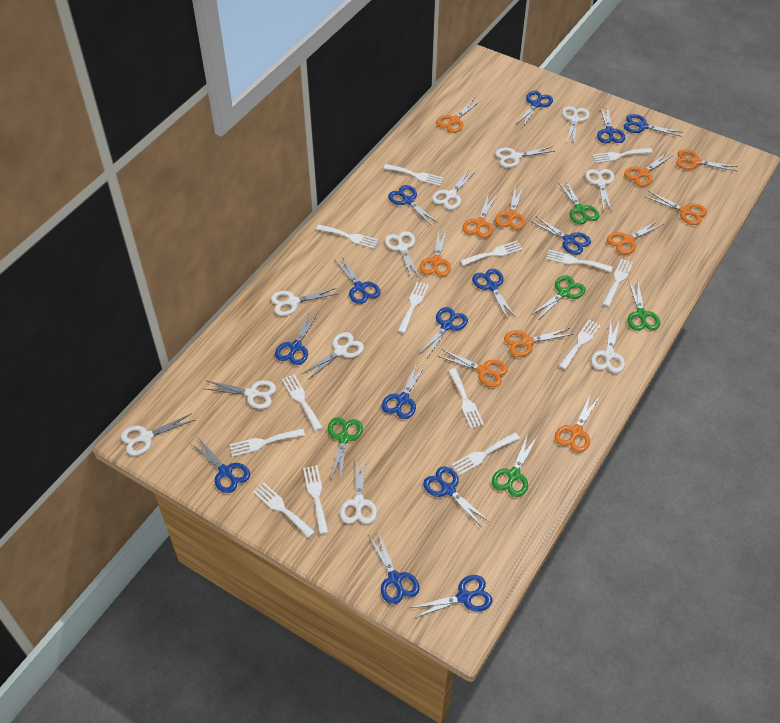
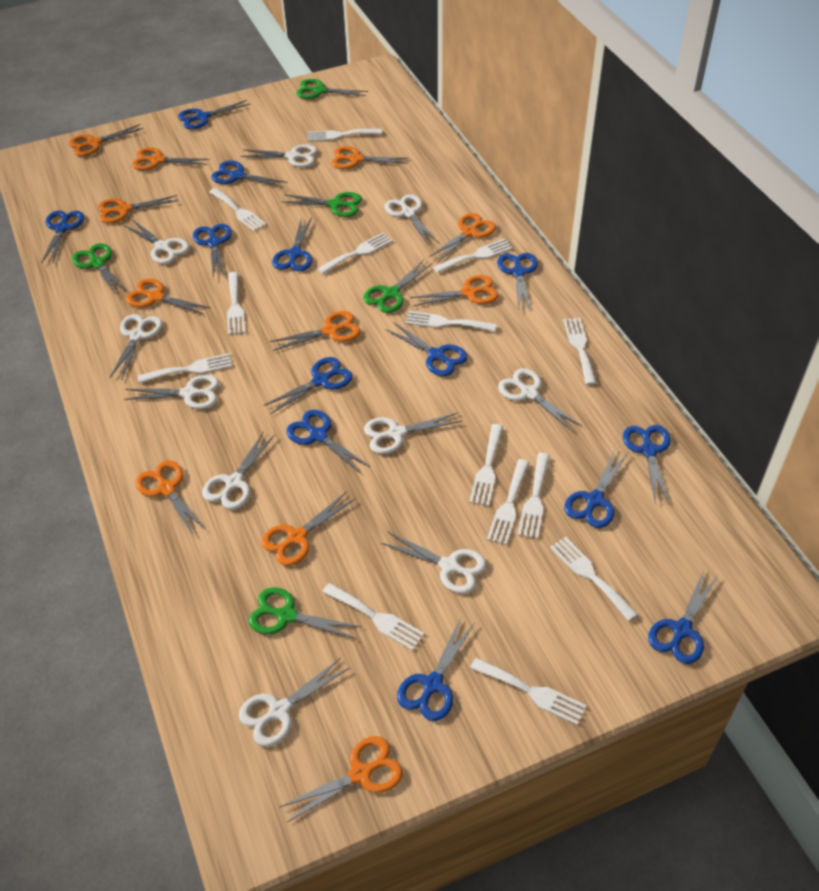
blue scissors: 14 -> 13
white scissors: 11 -> 10

